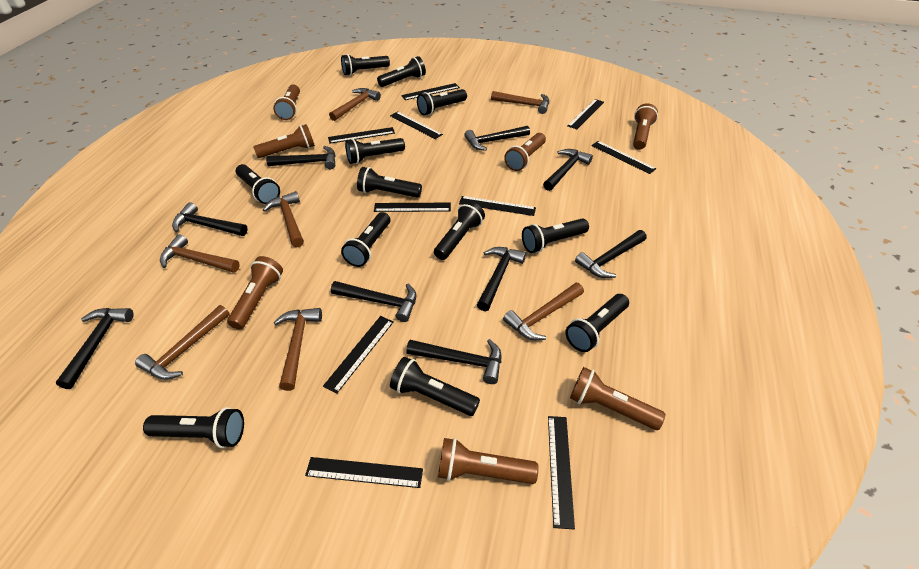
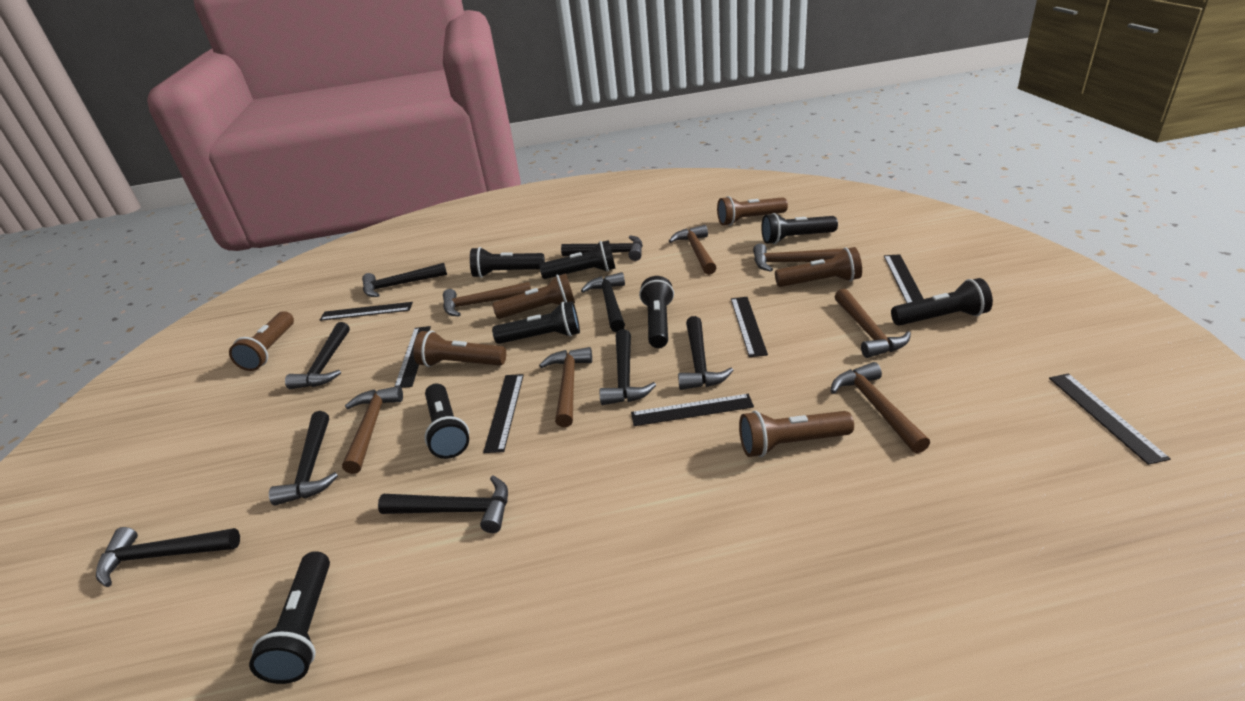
black flashlight: 12 -> 8
black ruler: 10 -> 7
brown flashlight: 7 -> 6

